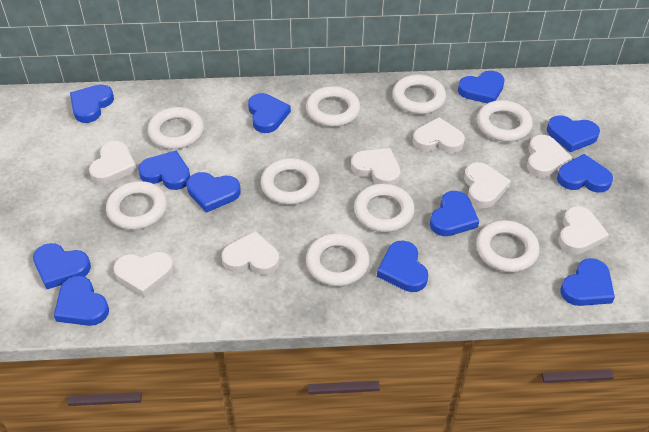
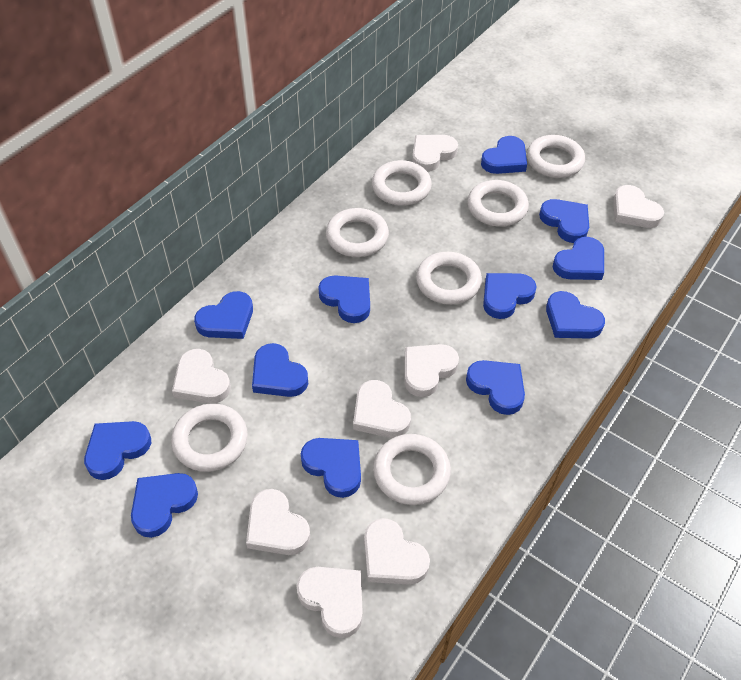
white ring: 9 -> 7

